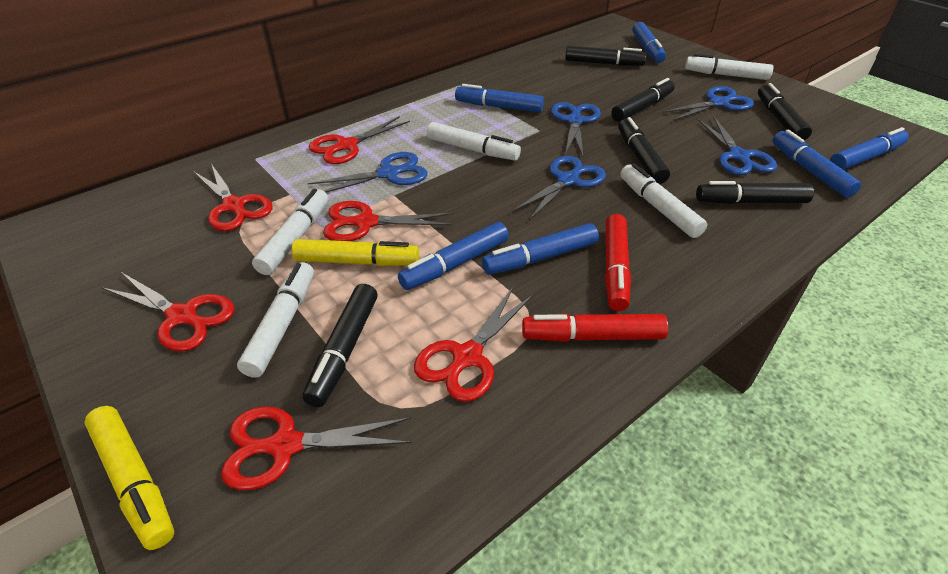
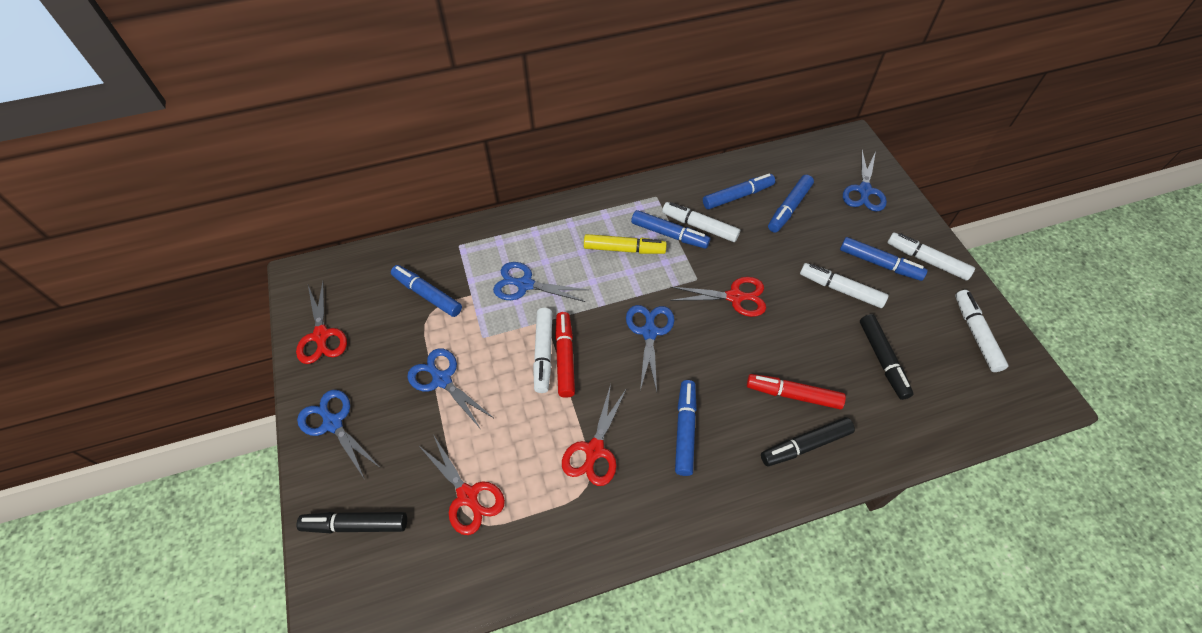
black marker: 6 -> 3
red scissors: 6 -> 4
yellow marker: 2 -> 1

